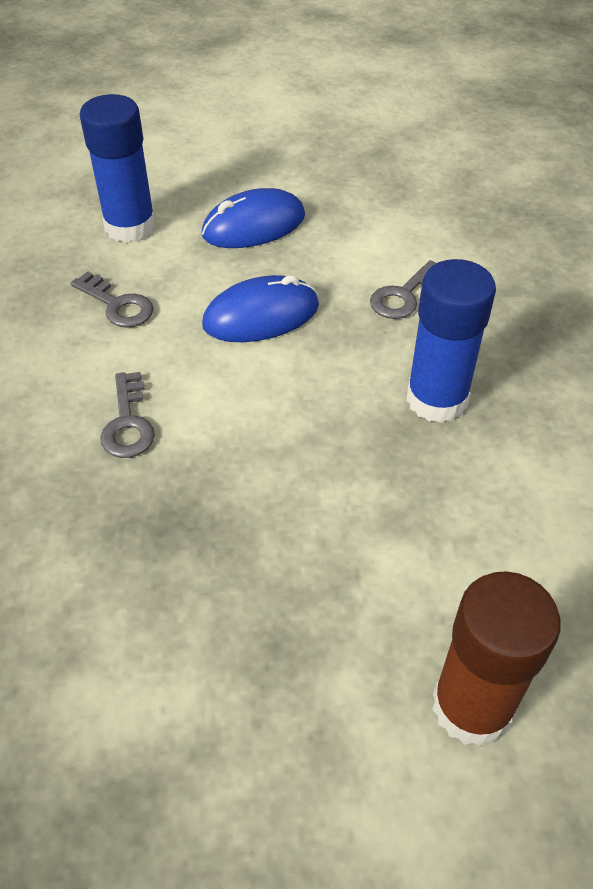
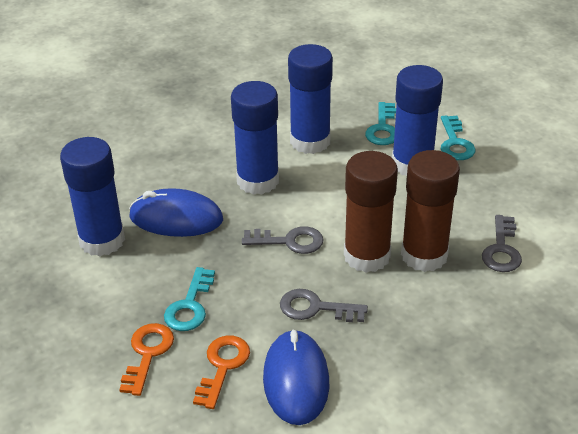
blue glue stick: 2 -> 4
brown glue stick: 1 -> 2
orange key: 0 -> 2
turquoise key: 0 -> 3

